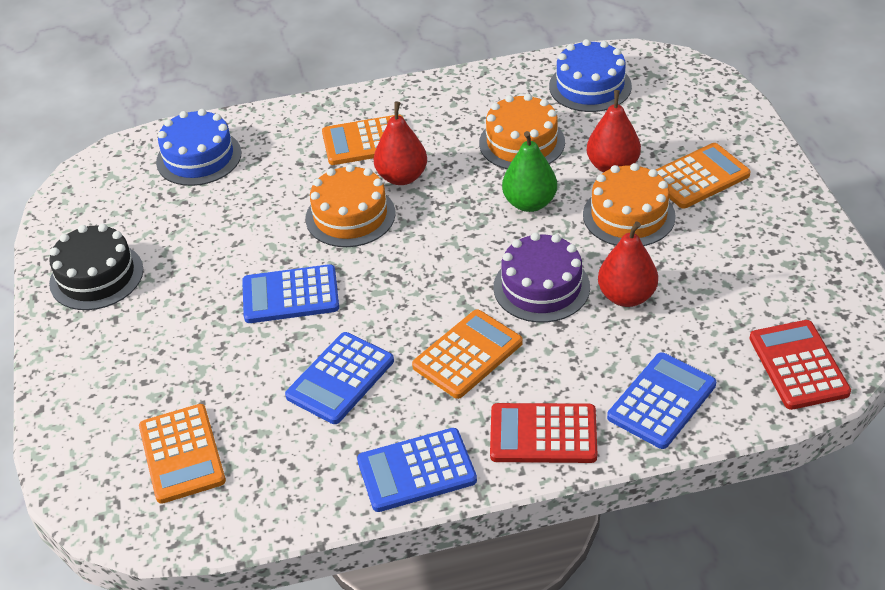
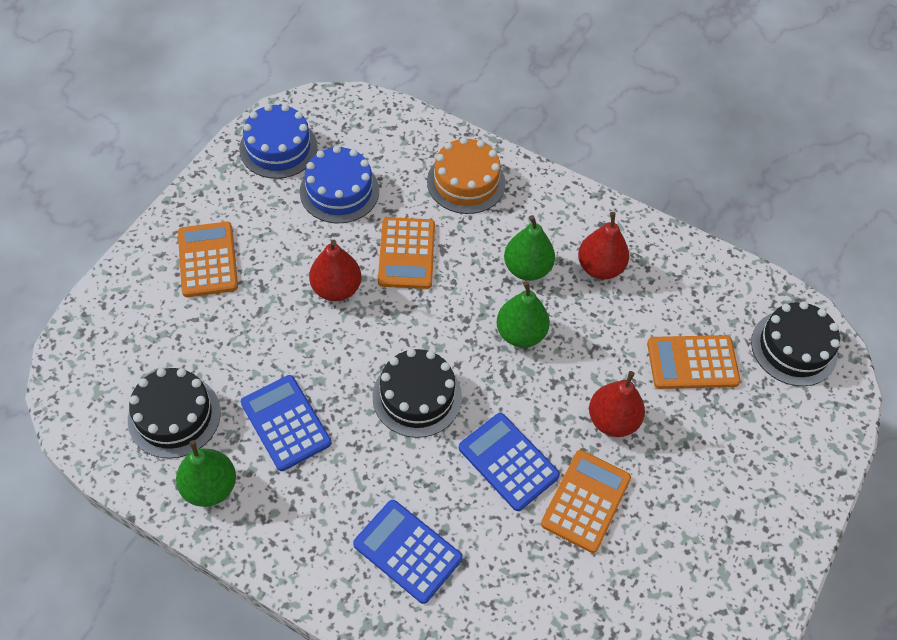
black cake: 1 -> 3
blue calculator: 4 -> 3
green pear: 1 -> 3
orange cake: 3 -> 1
purple cake: 1 -> 0
red calculator: 2 -> 0

